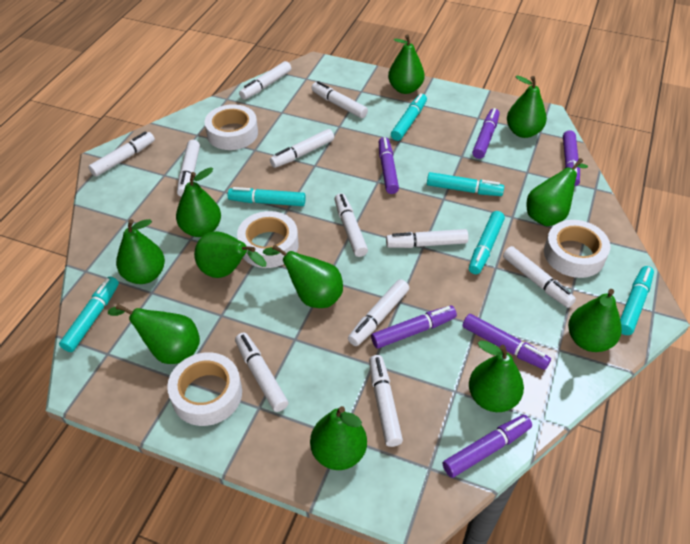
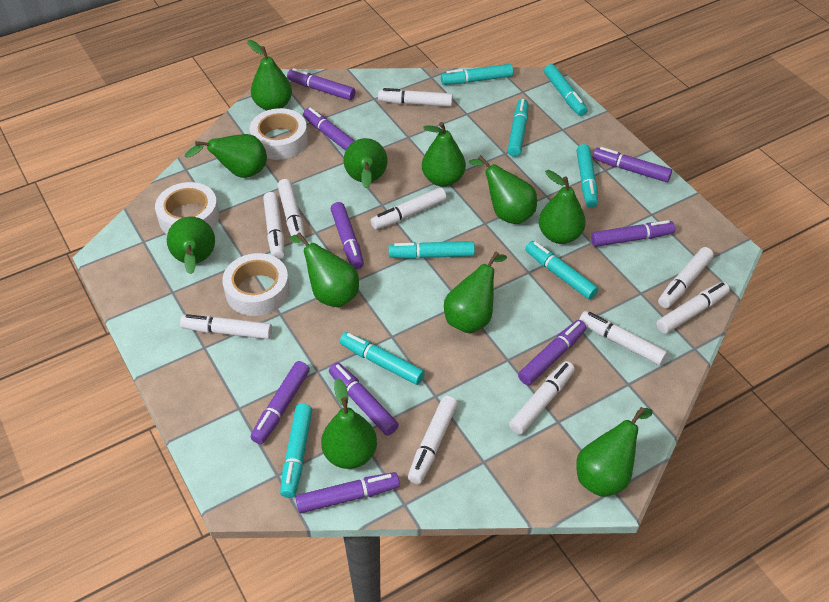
purple marker: 6 -> 9
turquoise marker: 6 -> 8
white marker: 11 -> 10
white tape: 4 -> 3

